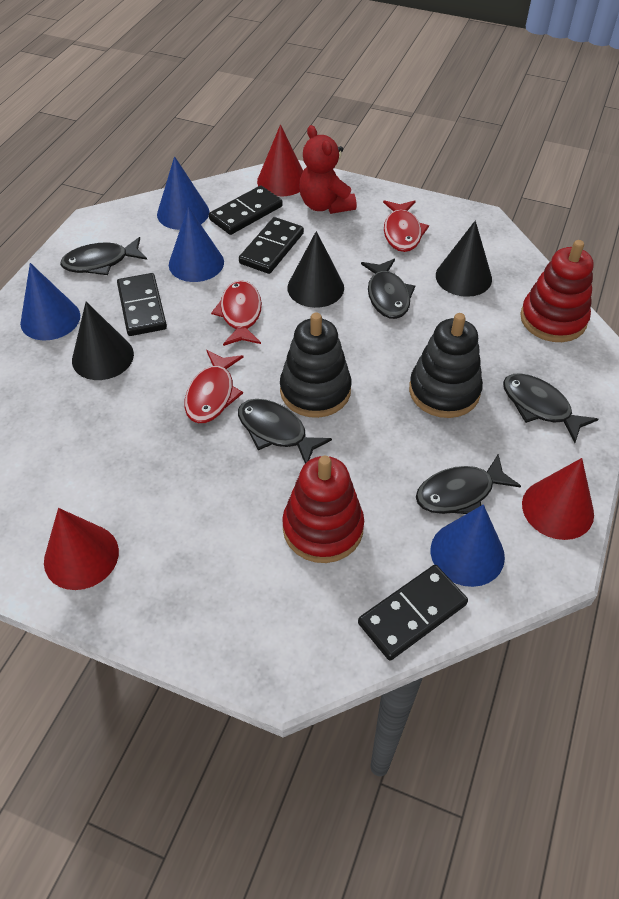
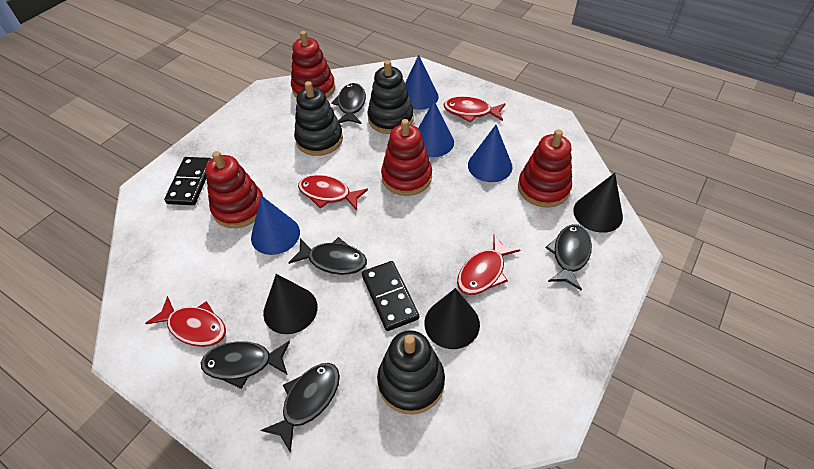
black domino: 4 -> 2
black stacking toy: 2 -> 3
red cone: 3 -> 0
red fish: 3 -> 4
red stacking toy: 2 -> 4
red teddy bear: 1 -> 0

